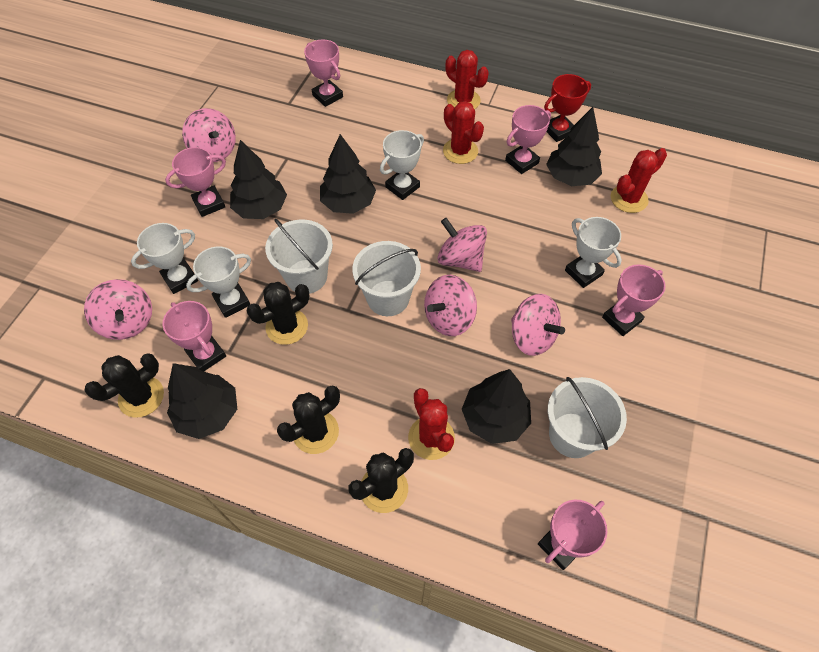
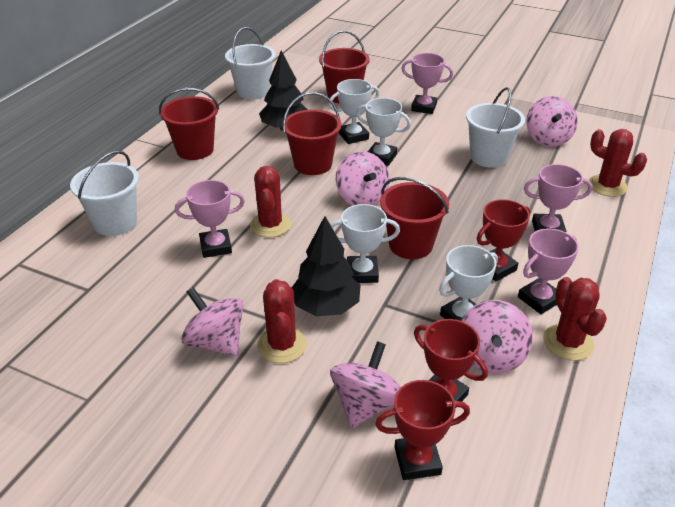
black cactus: 4 -> 0
black tree: 5 -> 2
pink trophy: 6 -> 4
red bucket: 0 -> 4
red trophy: 1 -> 3

